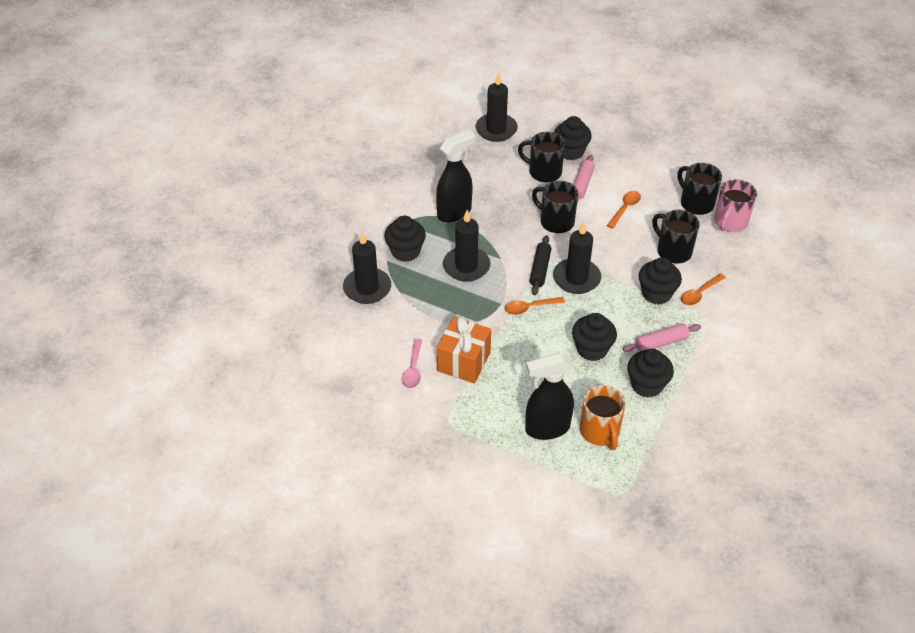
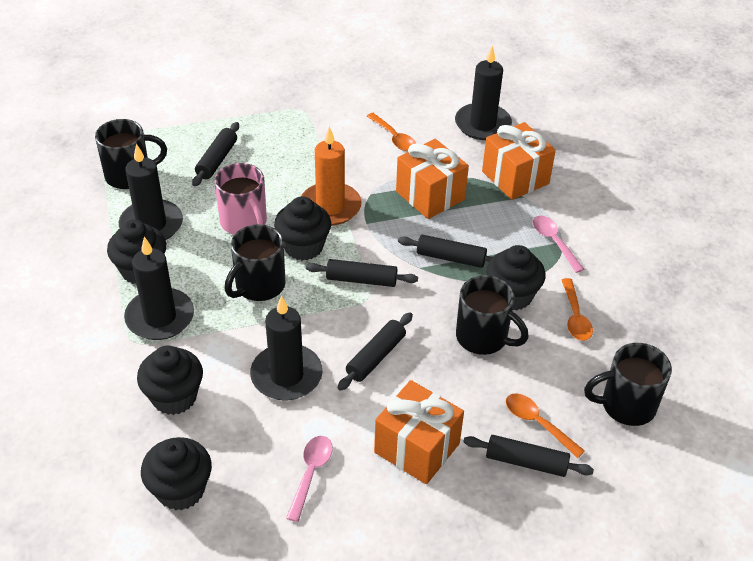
black rolling pin: 1 -> 5
black spray bottle: 2 -> 0
orange candle: 0 -> 1
orange gift: 1 -> 3
orange mug: 1 -> 0
pink rolling pin: 2 -> 0
pink spoon: 1 -> 2

